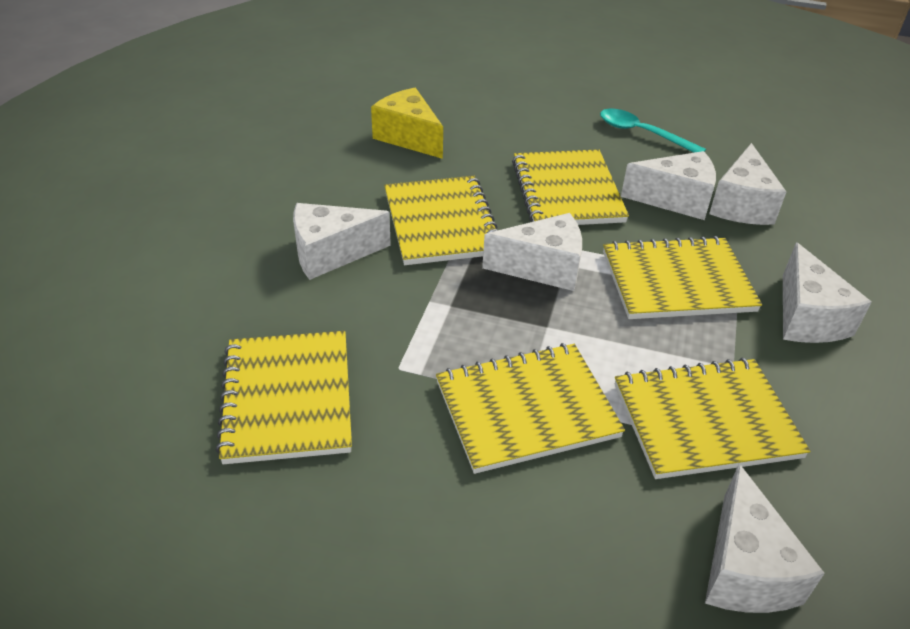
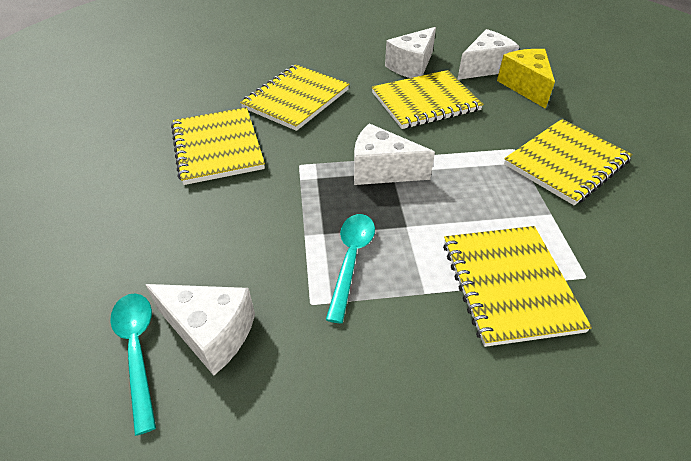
turquoise spoon: 1 -> 2
white cheese: 6 -> 4
yellow notebook: 6 -> 5

